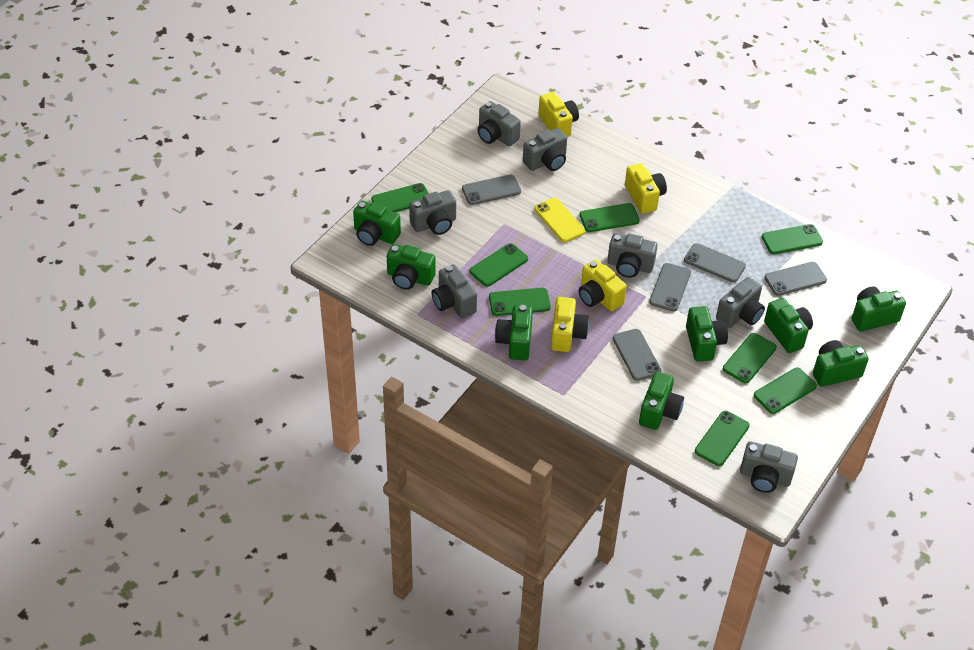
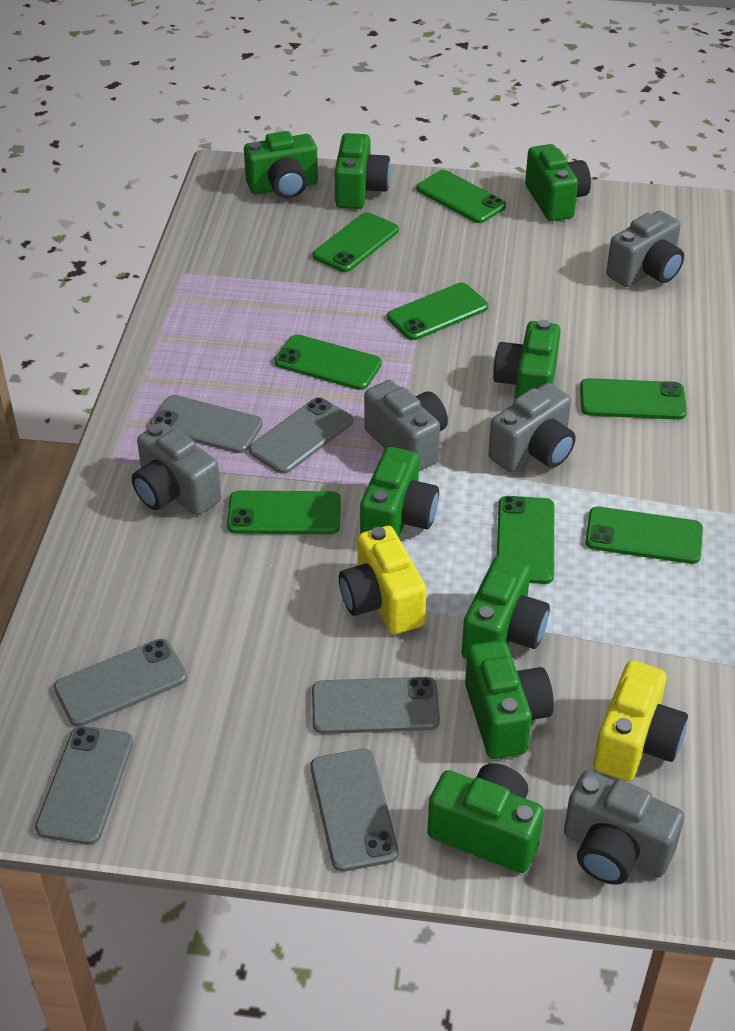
grey camera: 7 -> 5
grey phone: 5 -> 6
yellow camera: 4 -> 2
yellow phone: 1 -> 0

